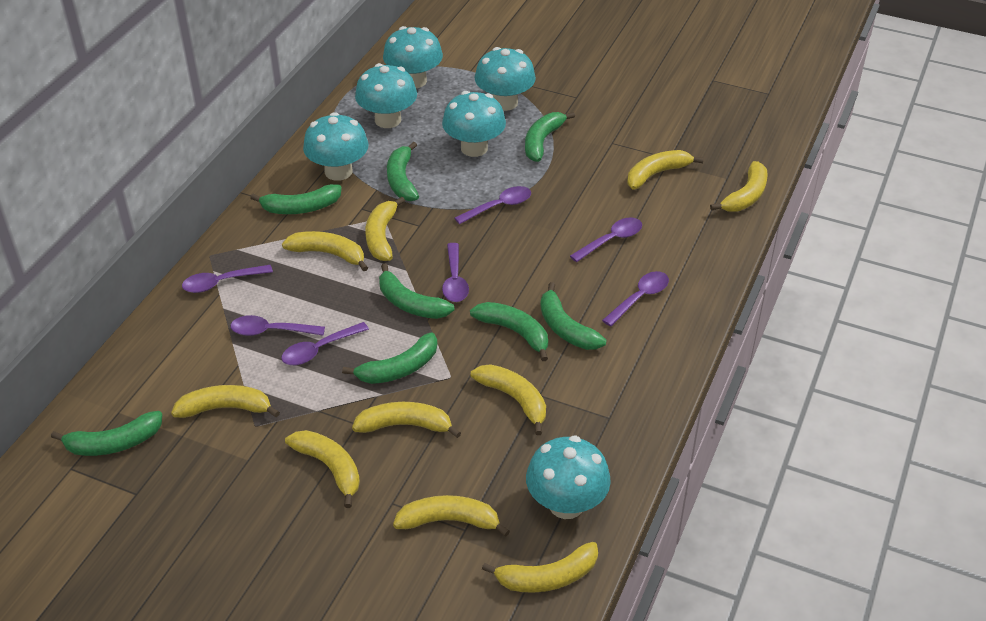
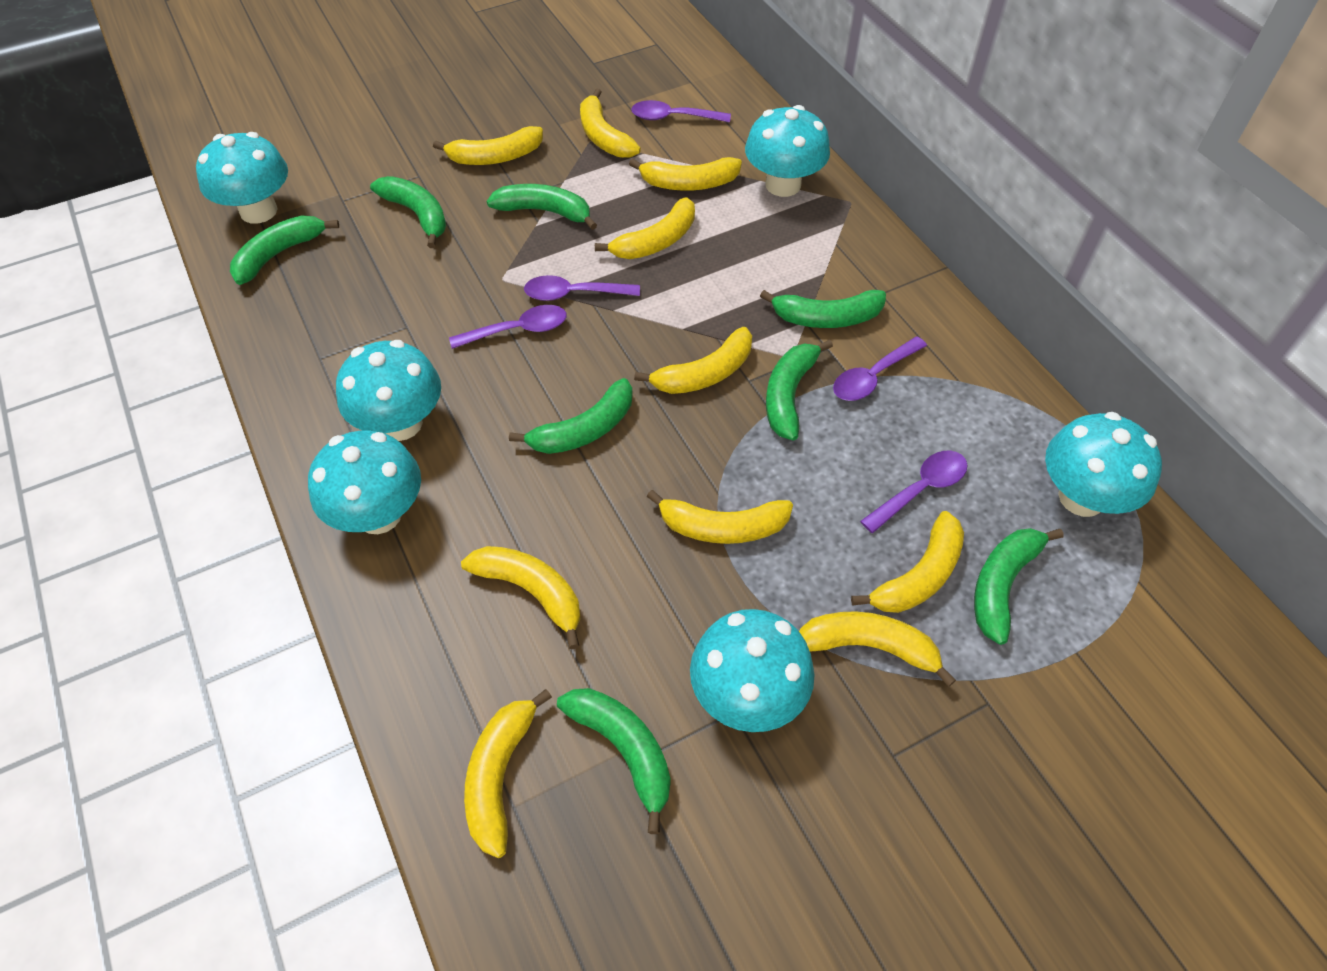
purple spoon: 7 -> 5

